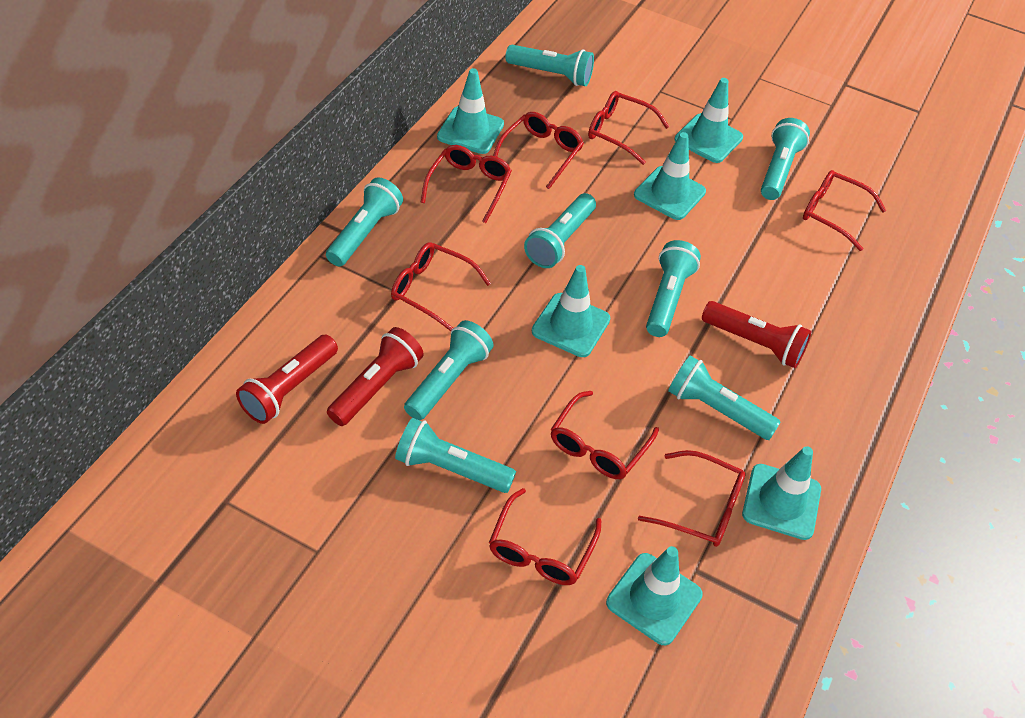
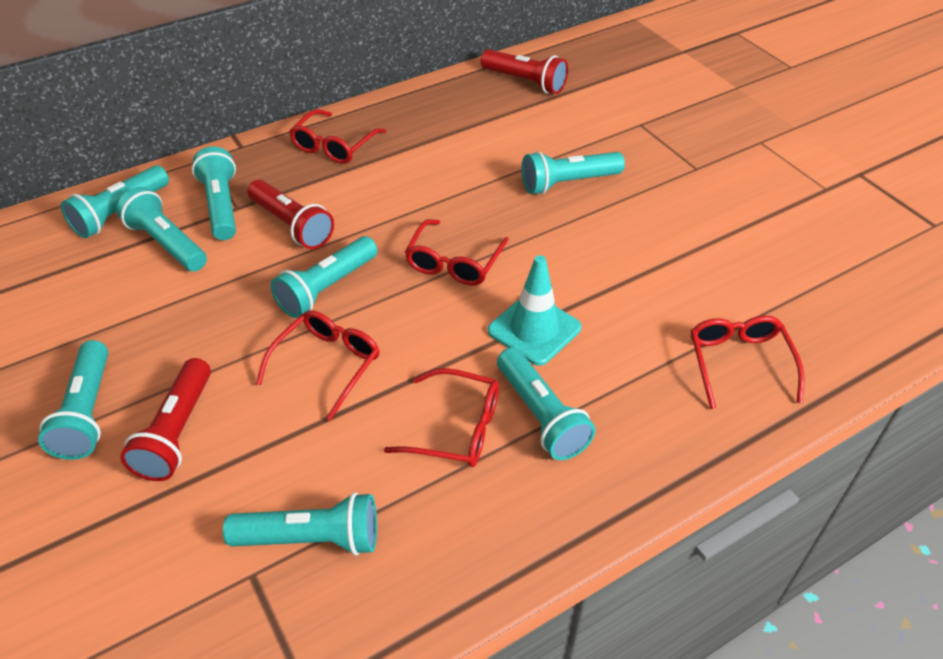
red glasses: 8 -> 5
turquoise traffic cone: 6 -> 1

